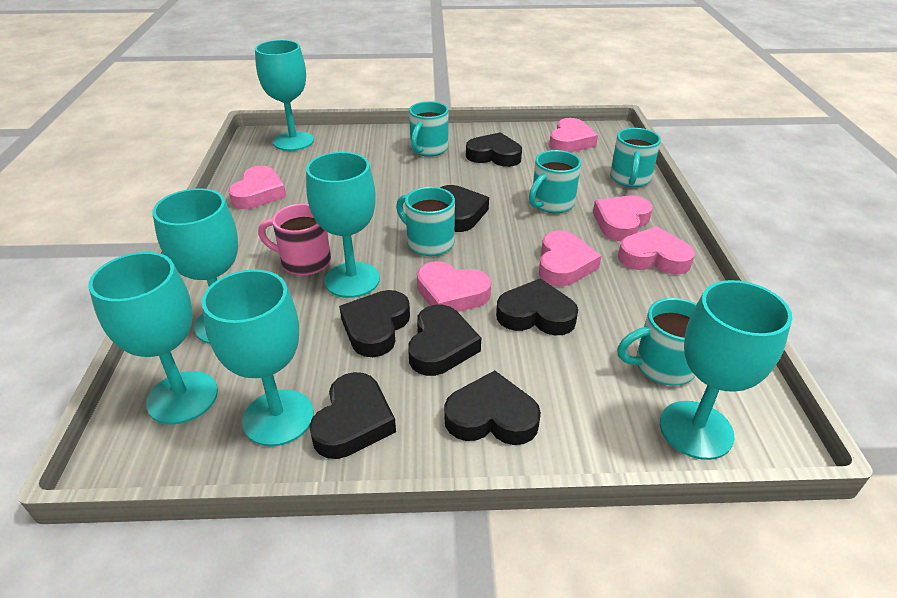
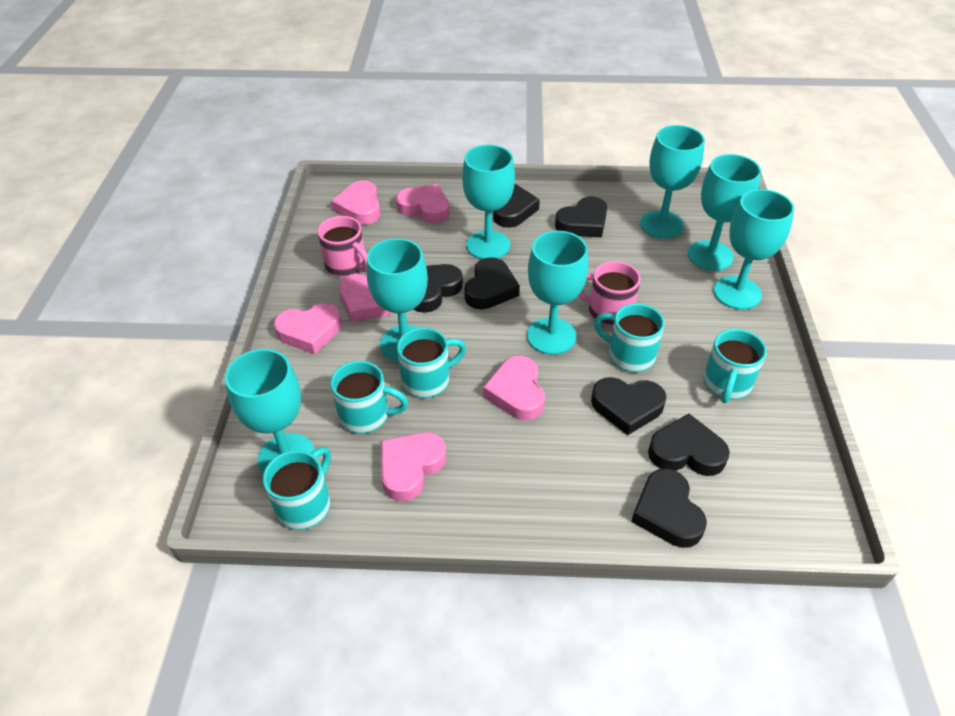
pink mug: 1 -> 2
turquoise goblet: 6 -> 7

